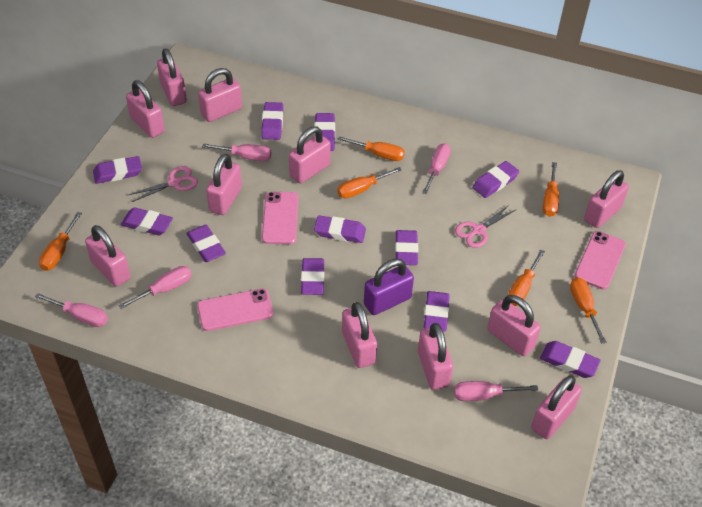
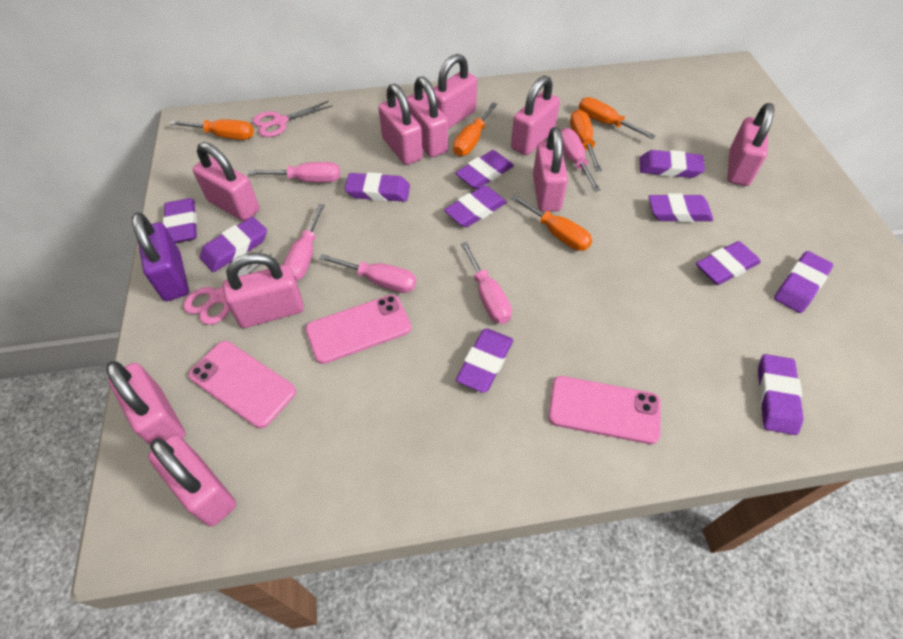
orange screwdriver: 6 -> 5
pink padlock: 11 -> 10

